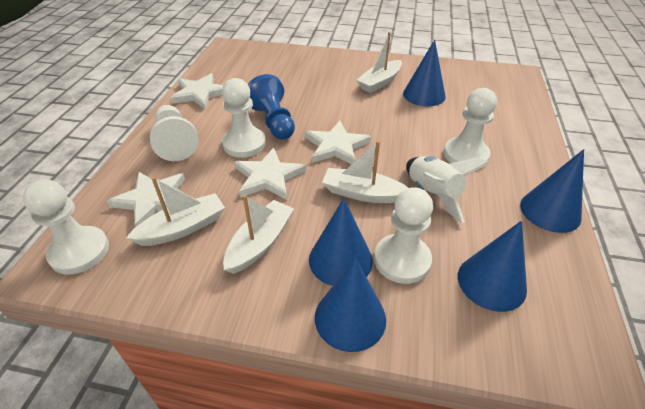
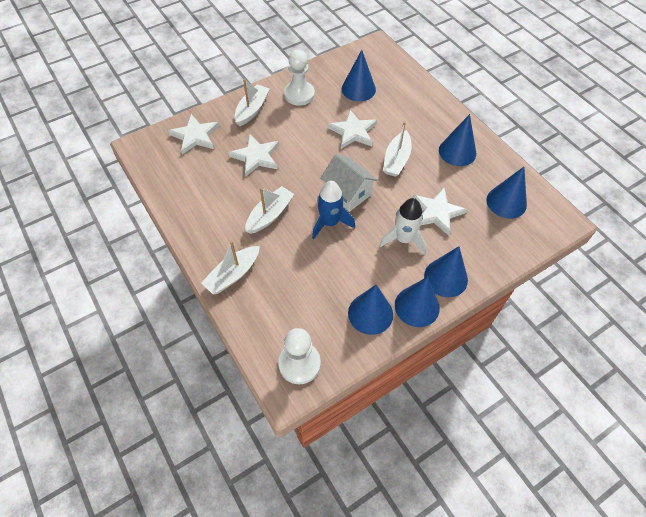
blue cone: 5 -> 6
blue pawn: 1 -> 0
blue rocket: 0 -> 1
white house: 0 -> 1
white pawn: 5 -> 2

